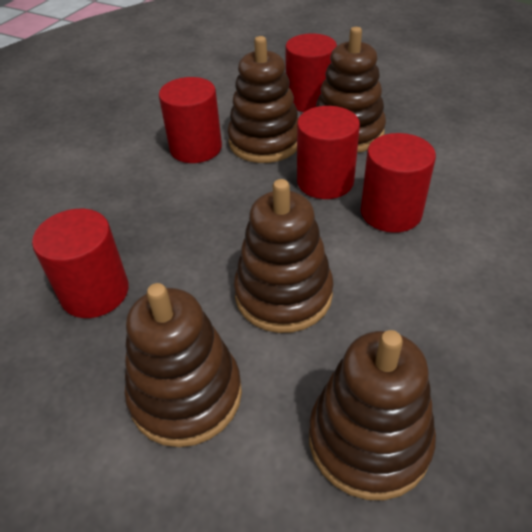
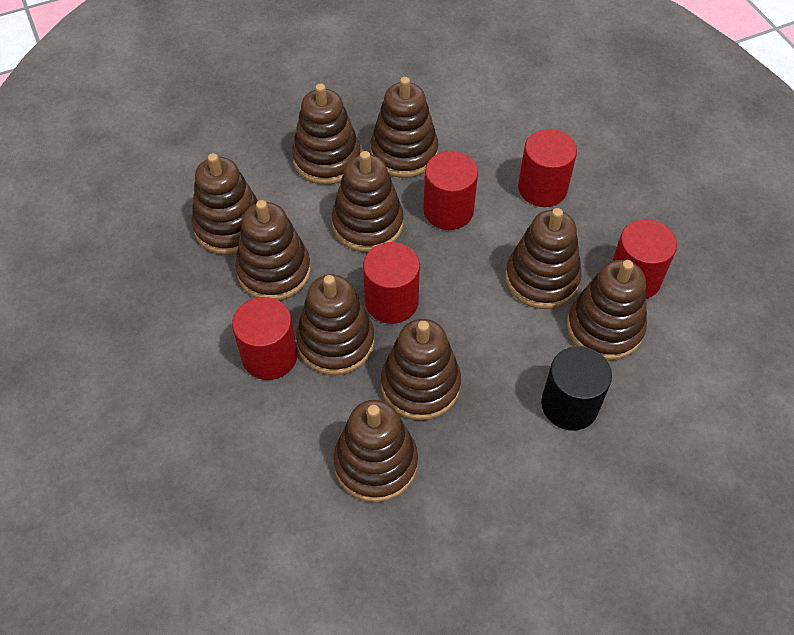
black cylinder: 0 -> 1
brown stacking toy: 5 -> 10

